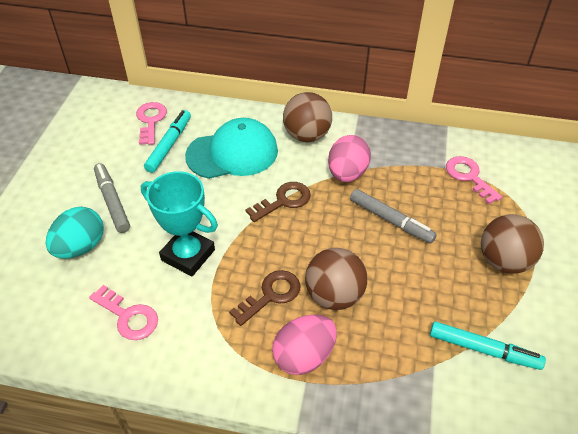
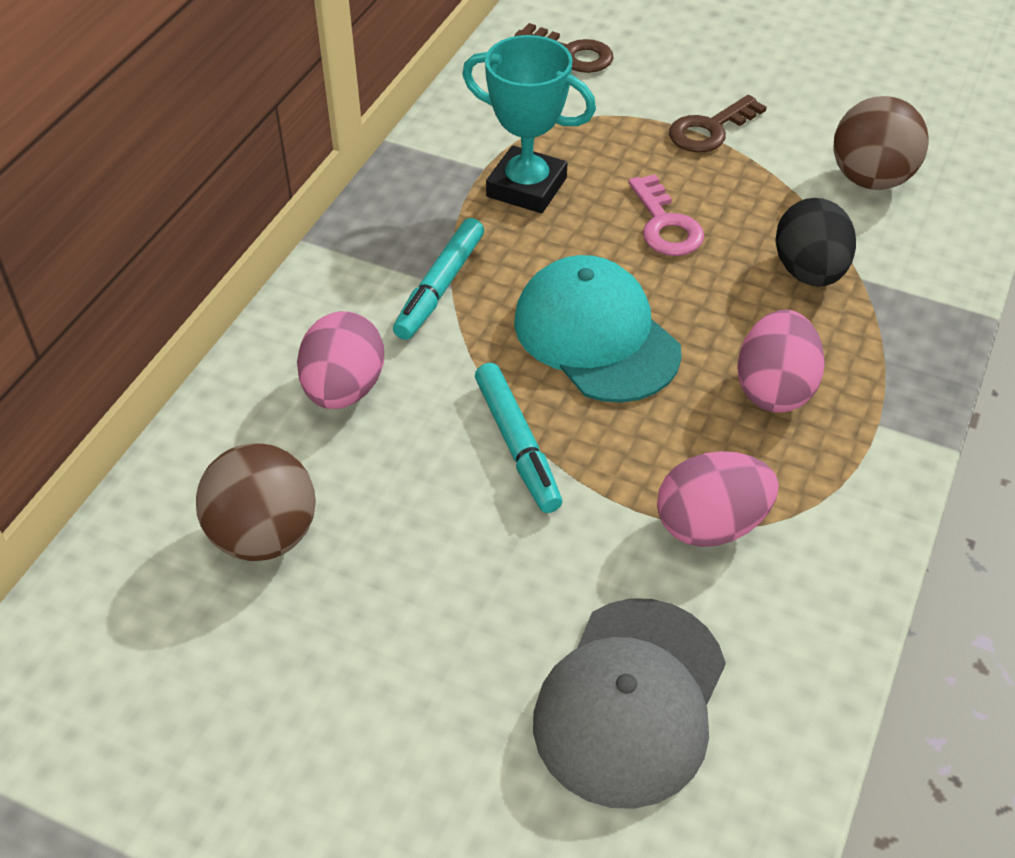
black egg: 0 -> 1
brown ball: 3 -> 2
grey cap: 0 -> 1
grey marker: 2 -> 0
pink egg: 2 -> 3
pink key: 3 -> 1
turquoise egg: 1 -> 0

